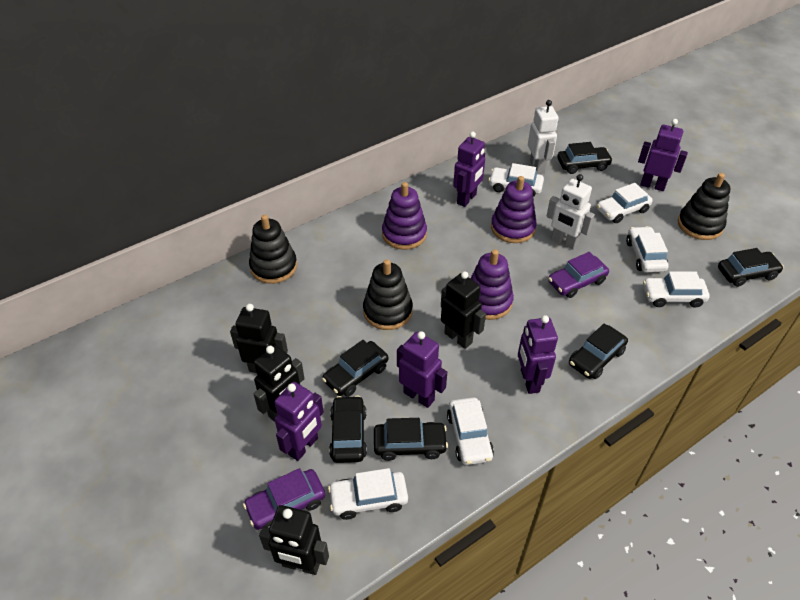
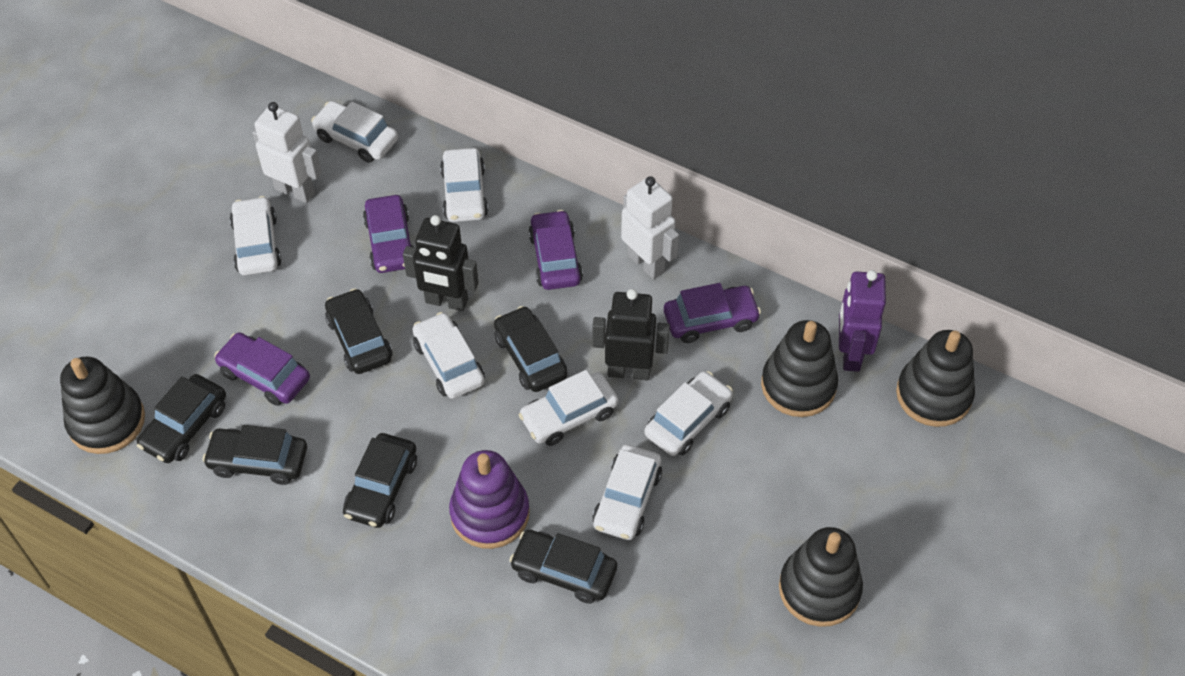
black robot: 4 -> 2
black stacking toy: 3 -> 4
purple car: 2 -> 4
purple robot: 5 -> 1
purple stacking toy: 3 -> 1
white car: 6 -> 7

